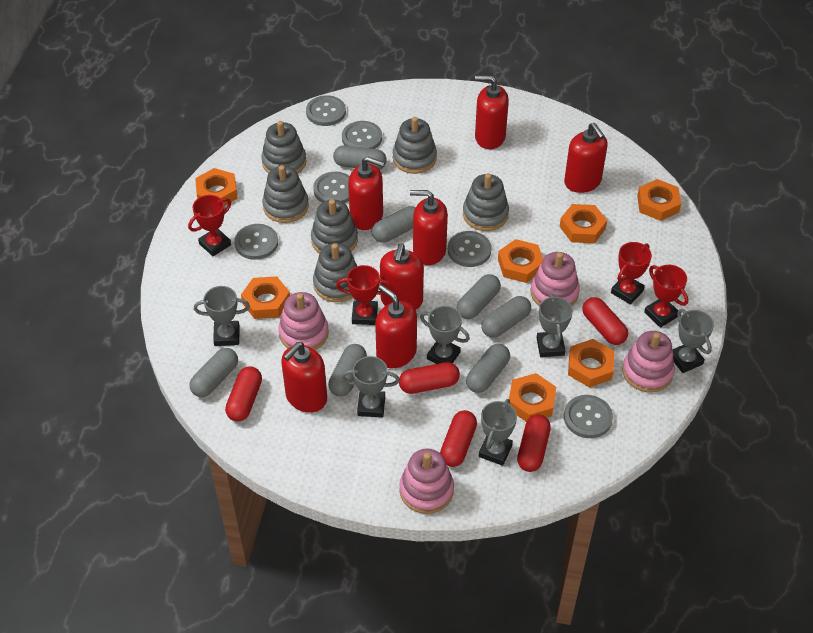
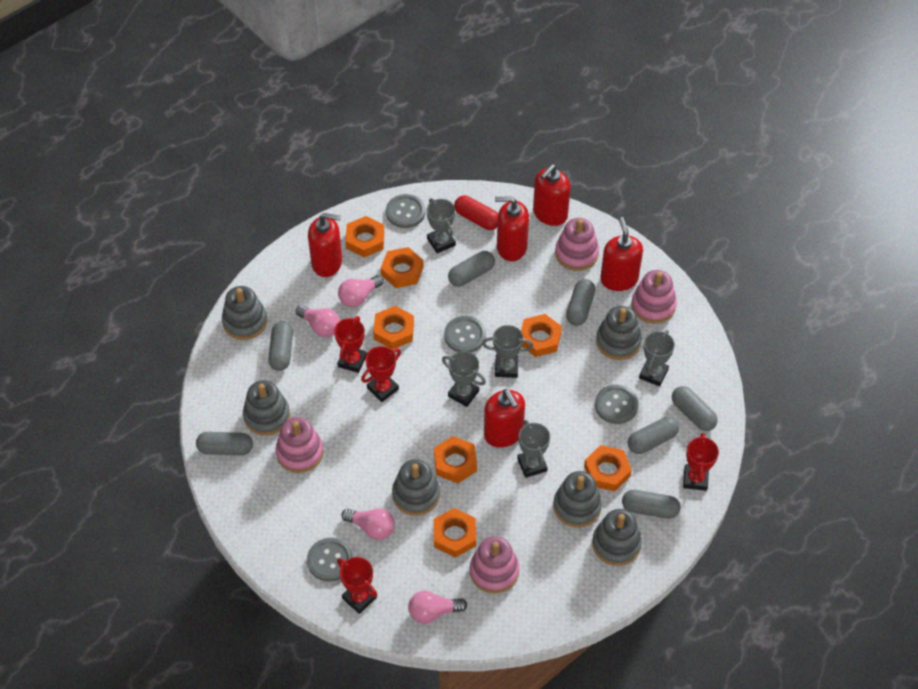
grey button: 6 -> 4
grey trophy: 6 -> 5
pink light bulb: 0 -> 4
red capsule: 5 -> 1
red soap dispenser: 7 -> 5

